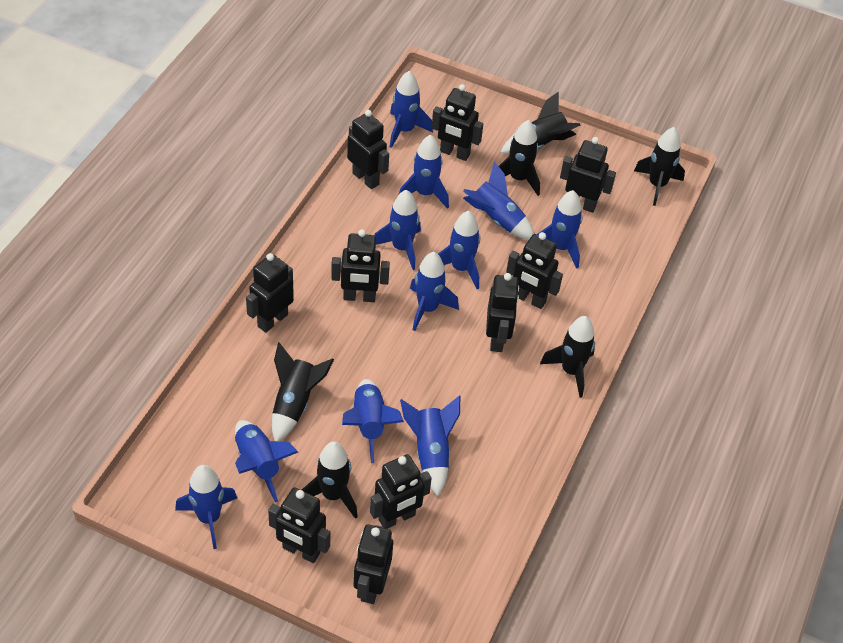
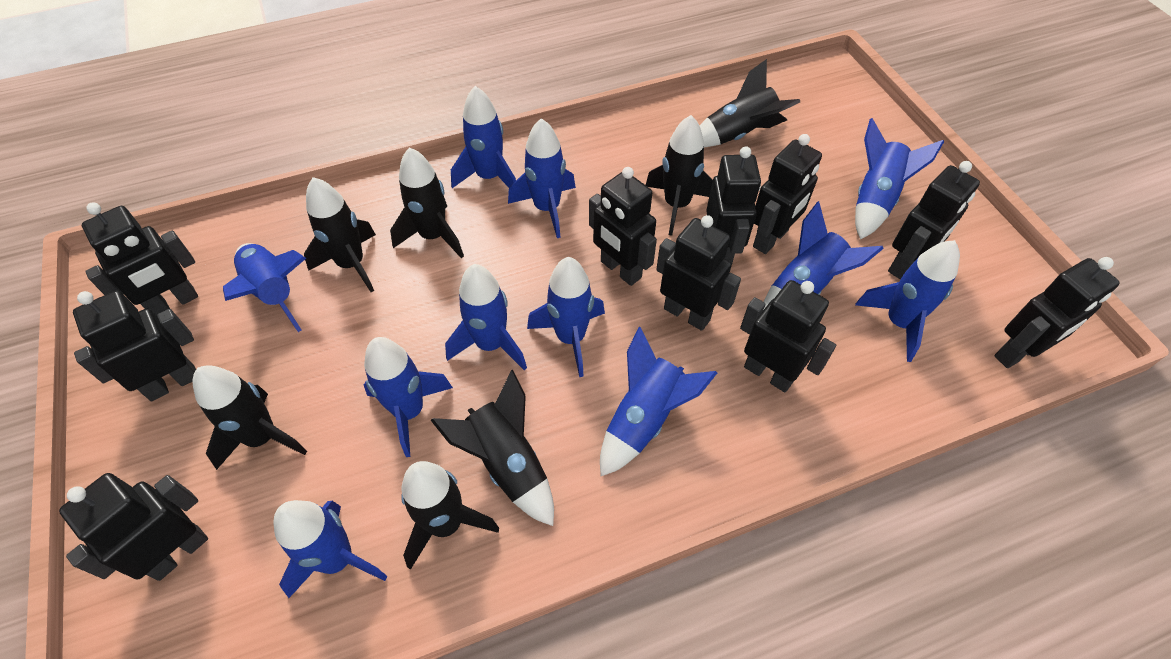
black rocket: 6 -> 7

